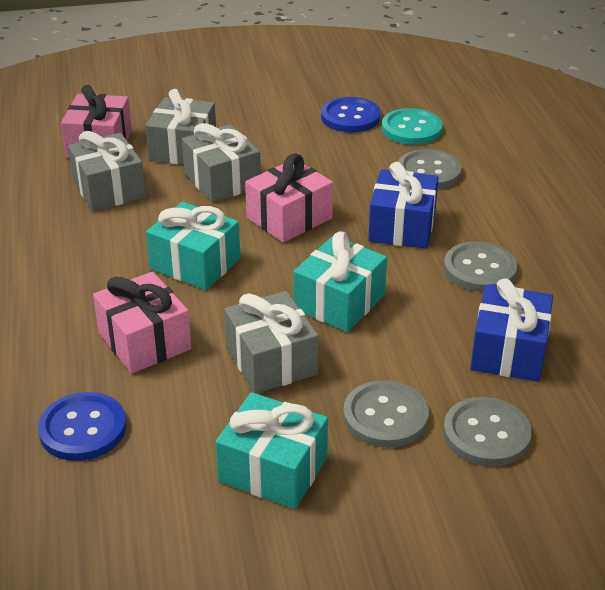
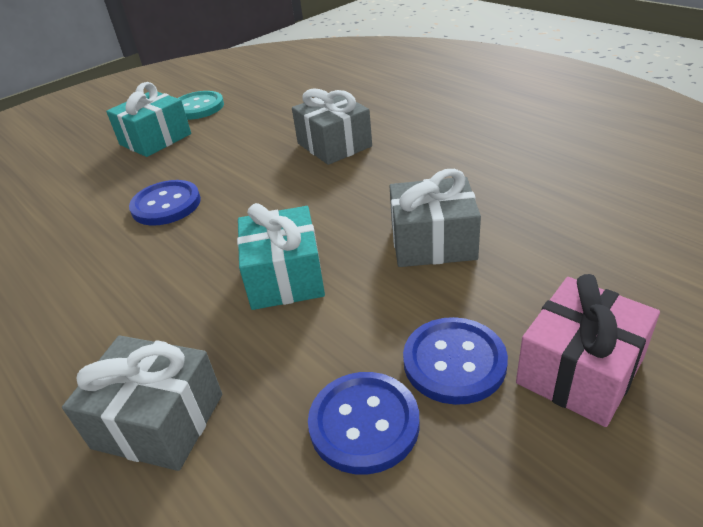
blue button: 2 -> 3
blue gift: 2 -> 0
grey button: 4 -> 0
grey gift: 4 -> 3
pink gift: 3 -> 1
turquoise gift: 3 -> 2

